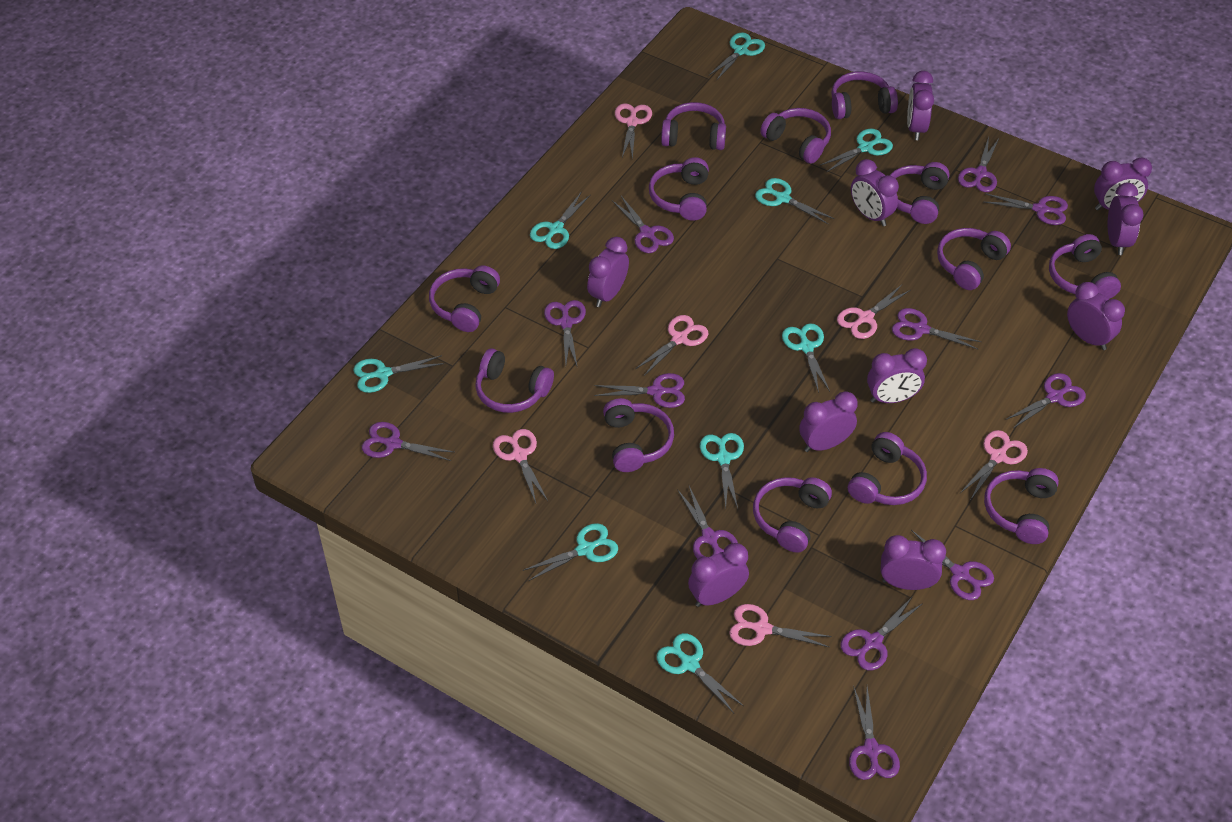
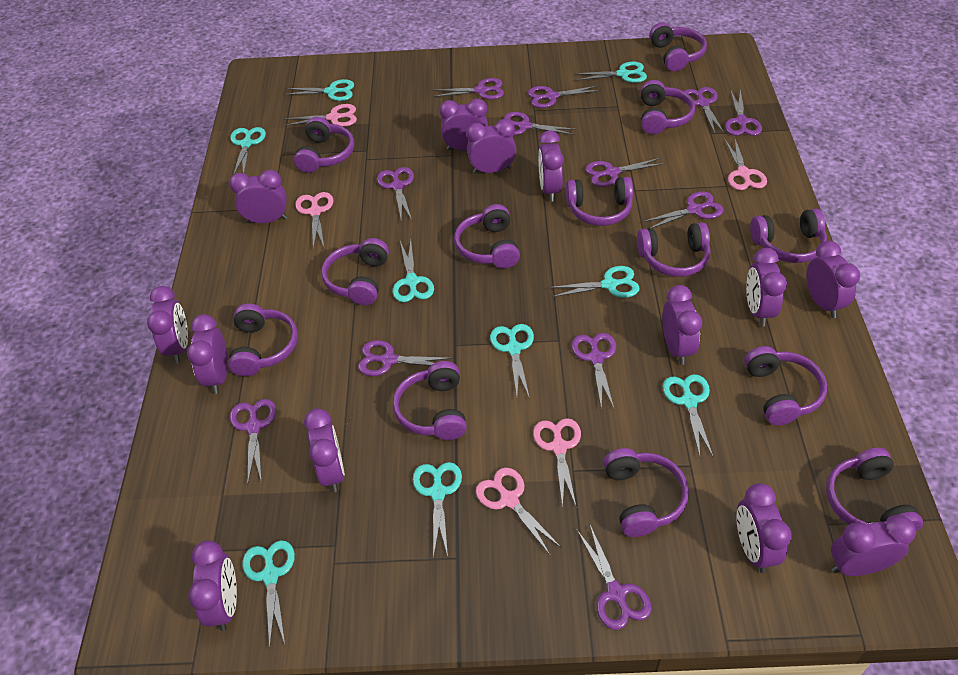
pink scissors: 6 -> 5
purple clock: 10 -> 13

